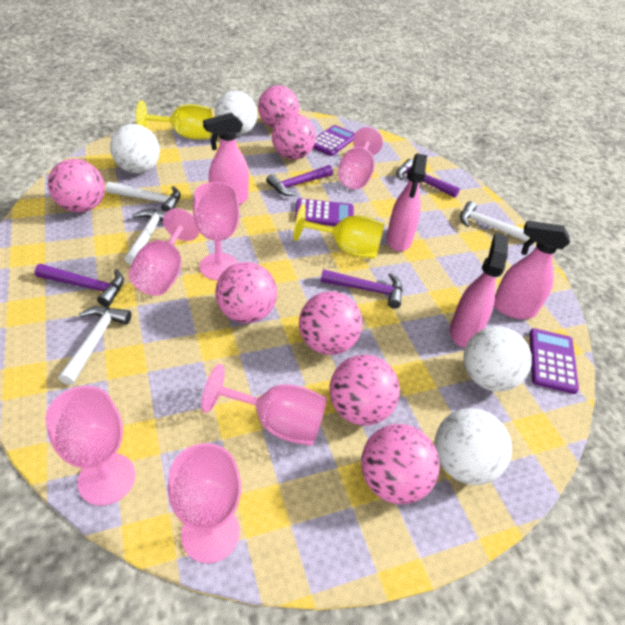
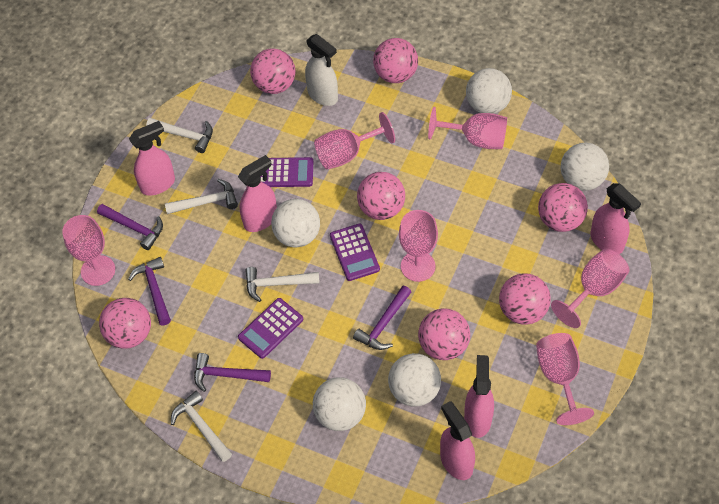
pink spray bottle: 4 -> 5
white ball: 4 -> 5
white spray bottle: 0 -> 1
yellow goblet: 2 -> 0

